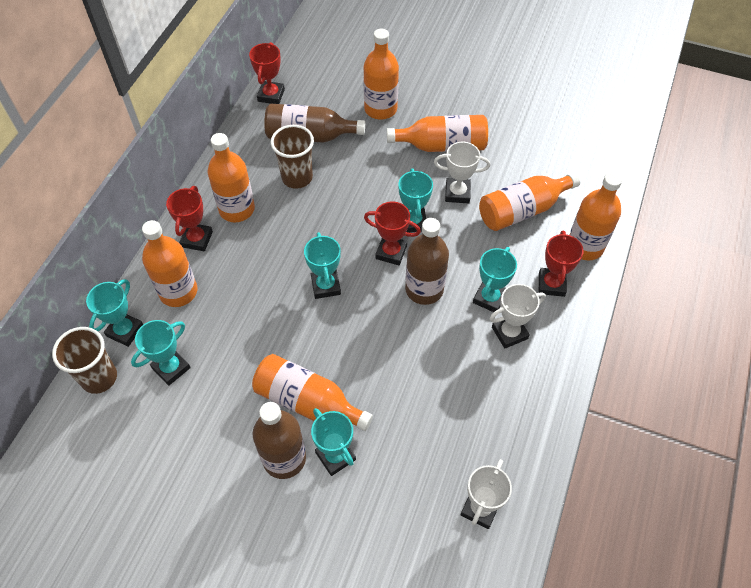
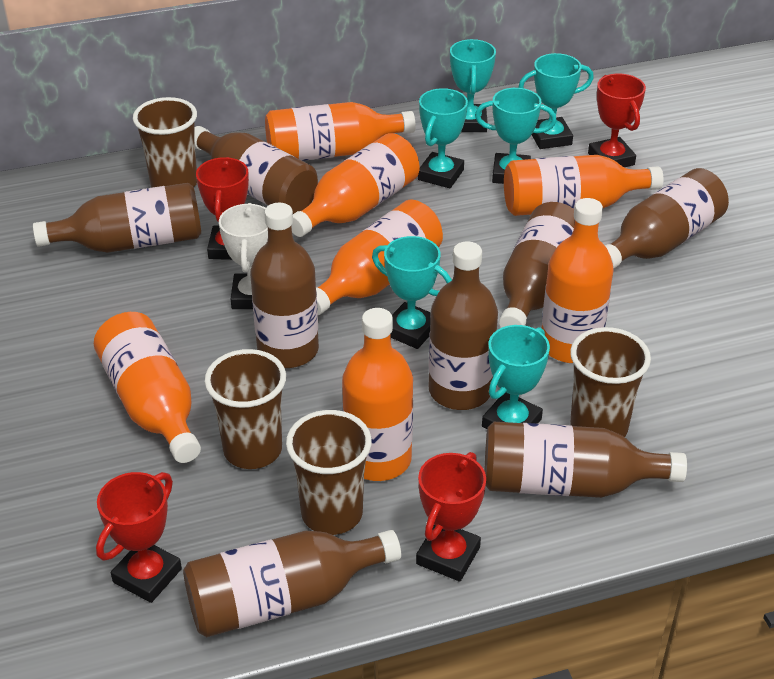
brown bottle: 3 -> 8
brown cup: 2 -> 4
white trophy: 3 -> 1

